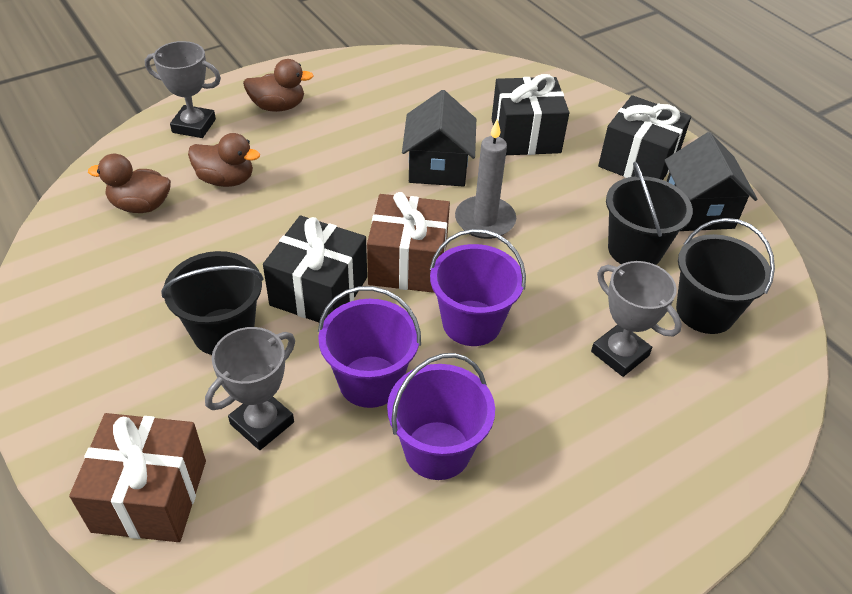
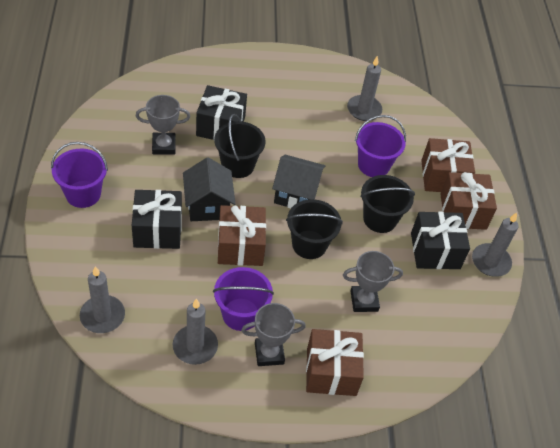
brown duck: 3 -> 0
brown gift: 2 -> 4
grey candle: 1 -> 4

